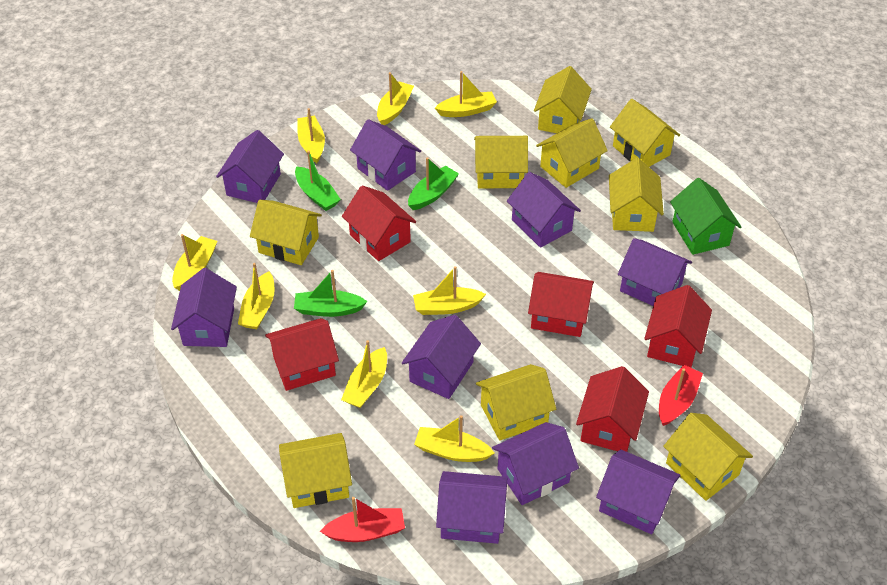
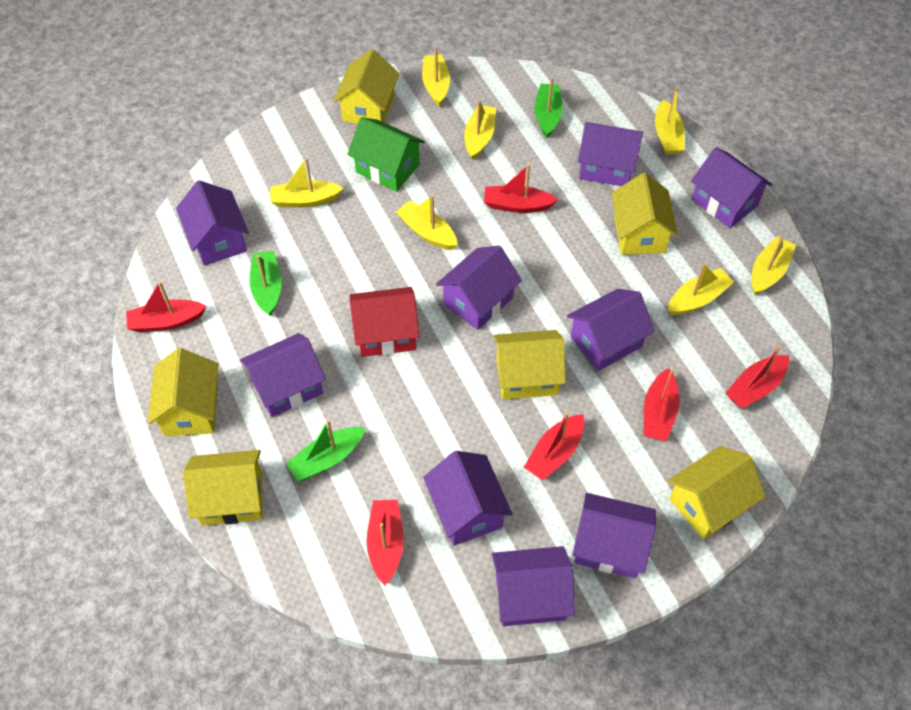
red boat: 2 -> 6
red house: 5 -> 1
yellow boat: 8 -> 7
yellow house: 9 -> 6

